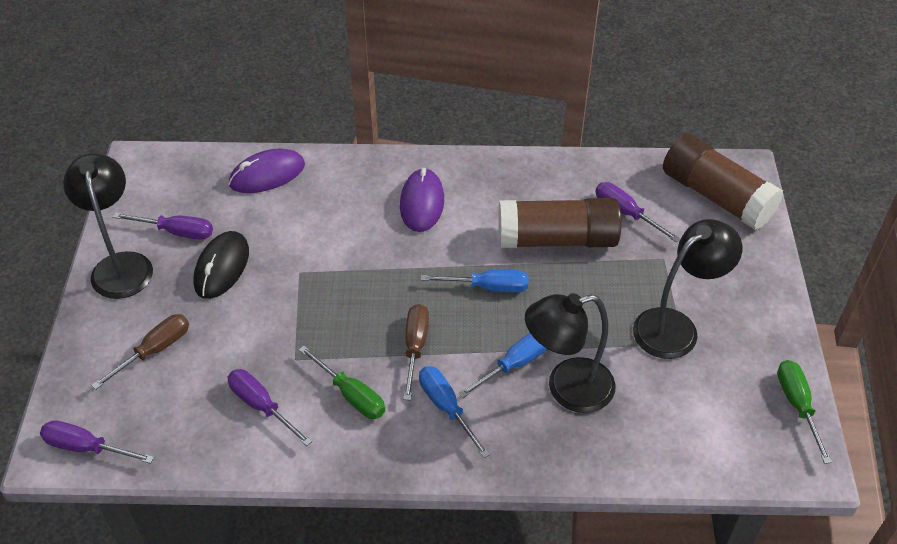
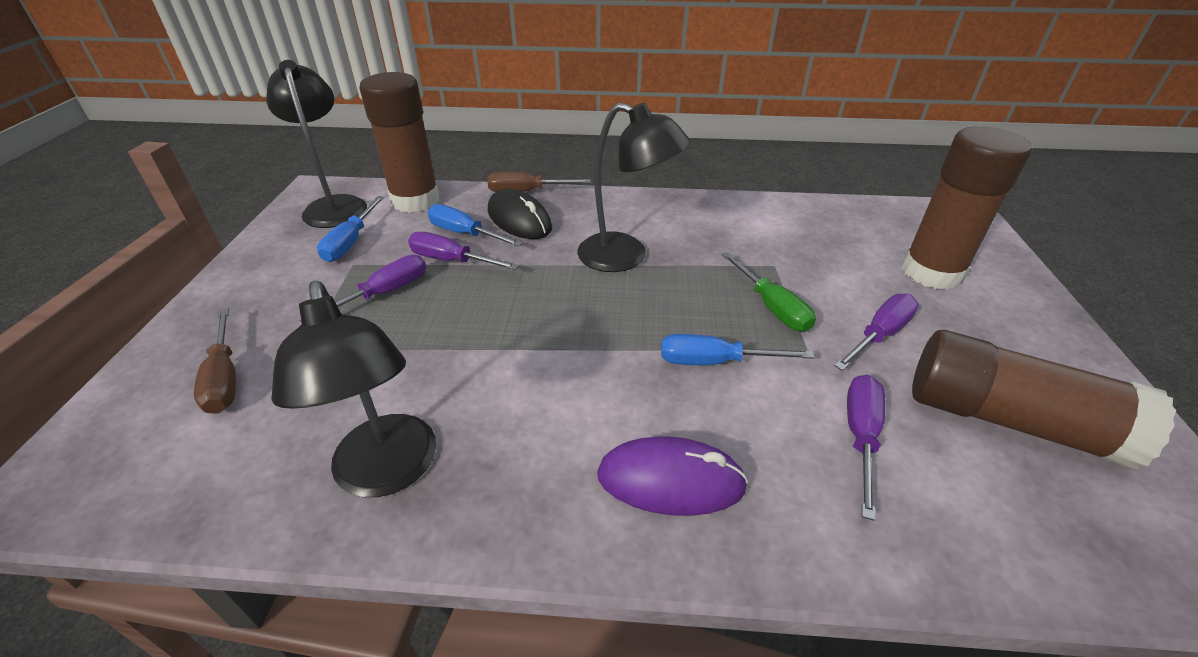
brown glue stick: 2 -> 3
green screwdriver: 2 -> 1
purple mouse: 2 -> 1

